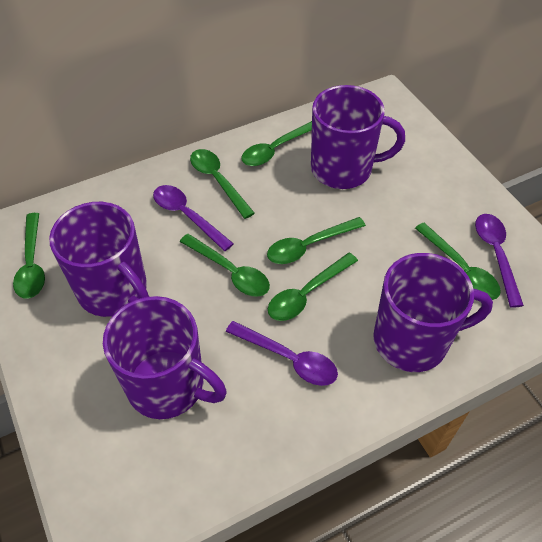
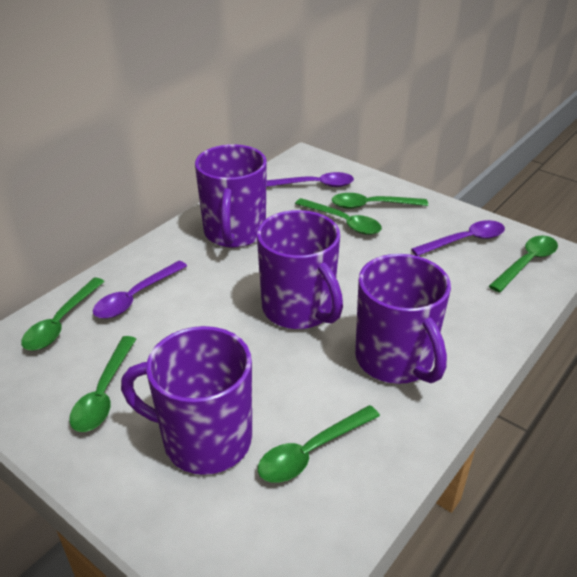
green spoon: 7 -> 6

